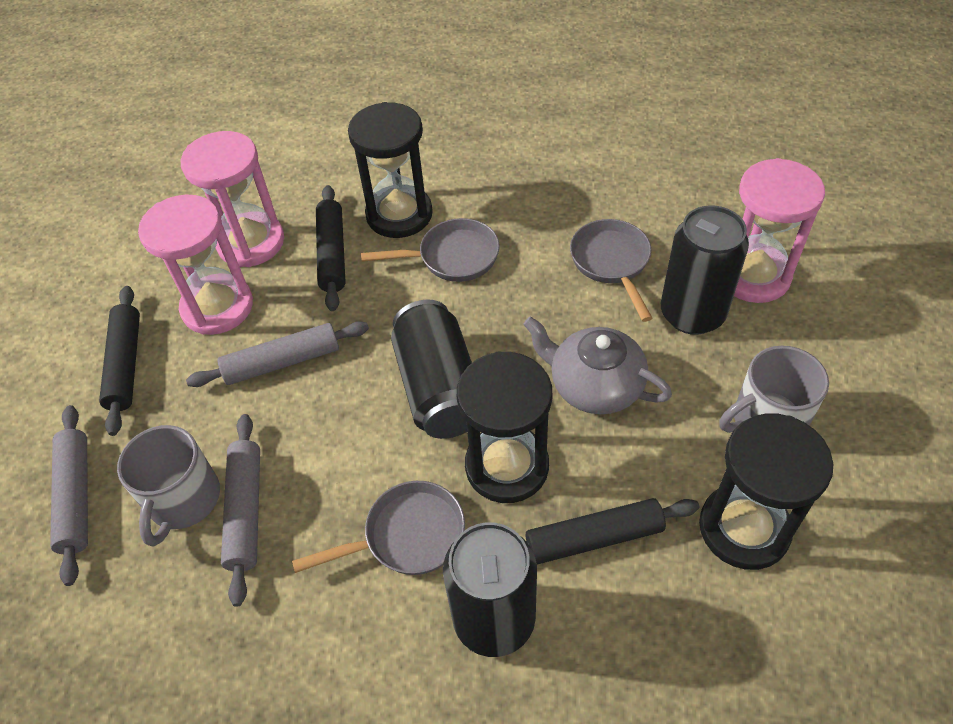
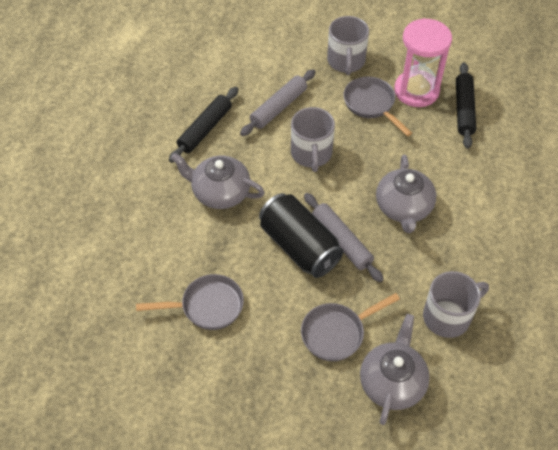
black can: 3 -> 1
black hourglass: 3 -> 0
black rolling pin: 3 -> 2
grey mug: 2 -> 3
grey rolling pin: 3 -> 2
grey teapot: 1 -> 3
pink hourglass: 3 -> 1

